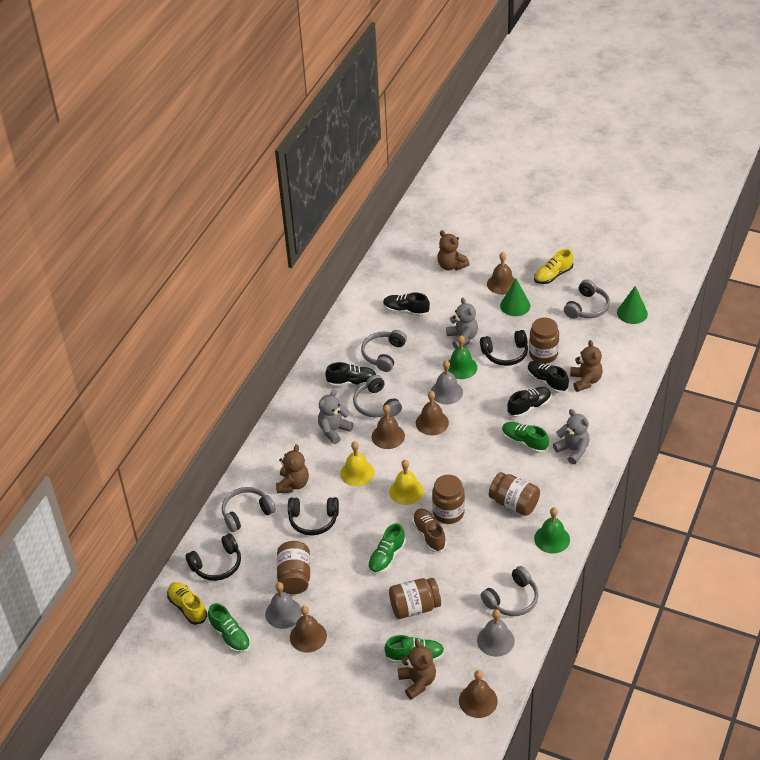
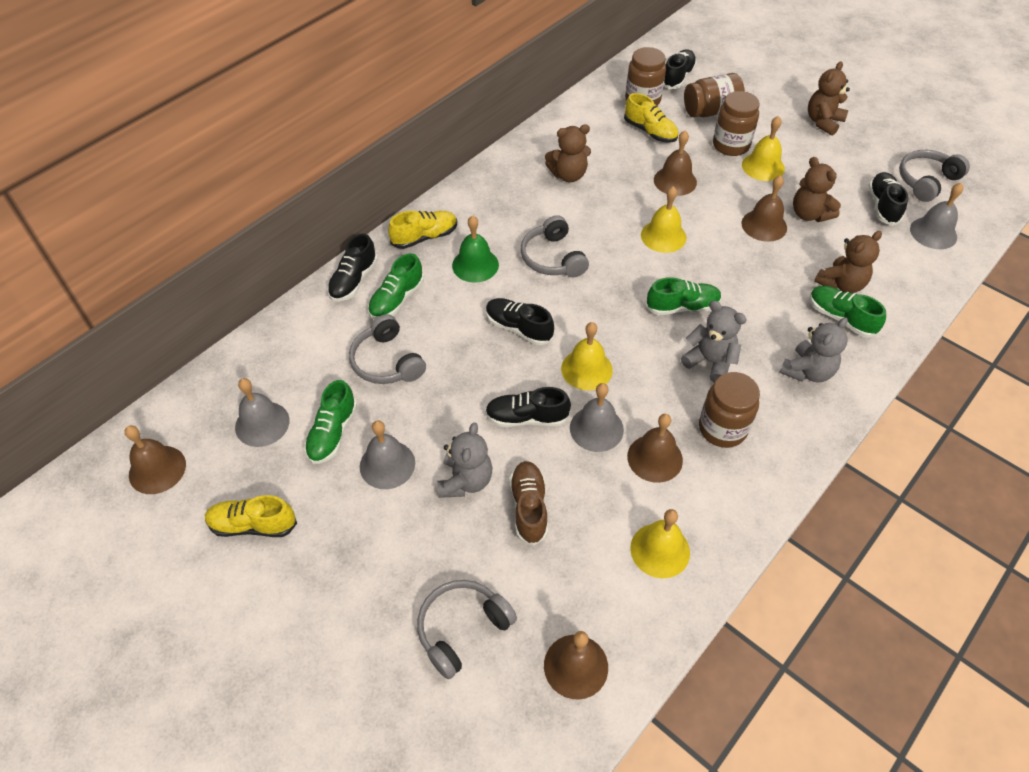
black headphones: 3 -> 0
black shoe: 4 -> 5
brown jar: 5 -> 4
green bell: 2 -> 1
green cone: 2 -> 0
grey bell: 3 -> 4
grey headphones: 5 -> 4
yellow bell: 2 -> 4
yellow shoe: 2 -> 3

